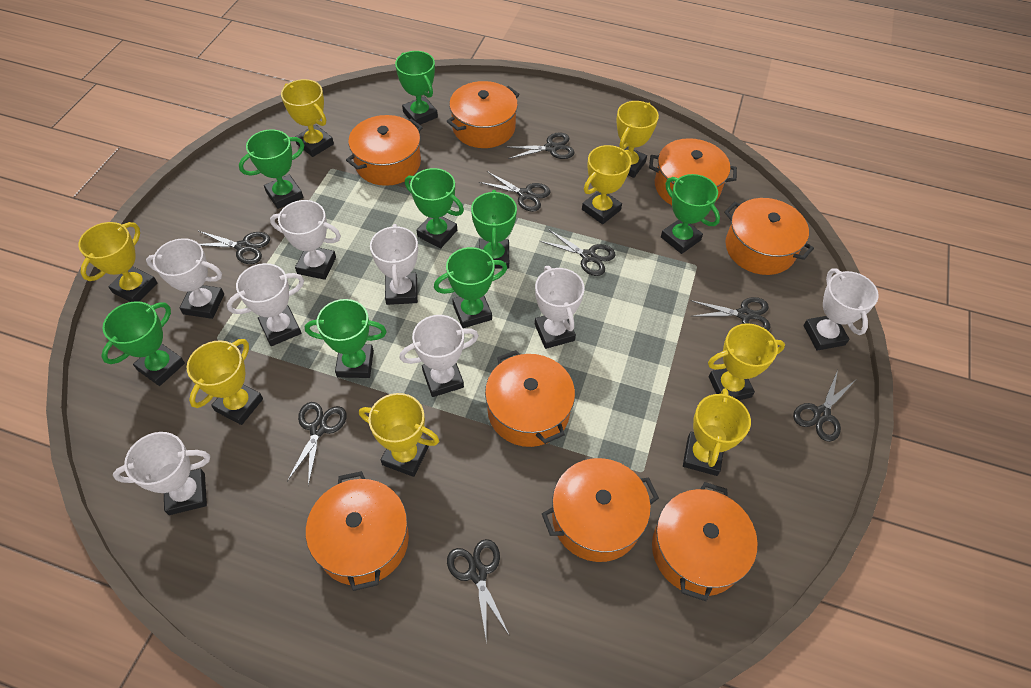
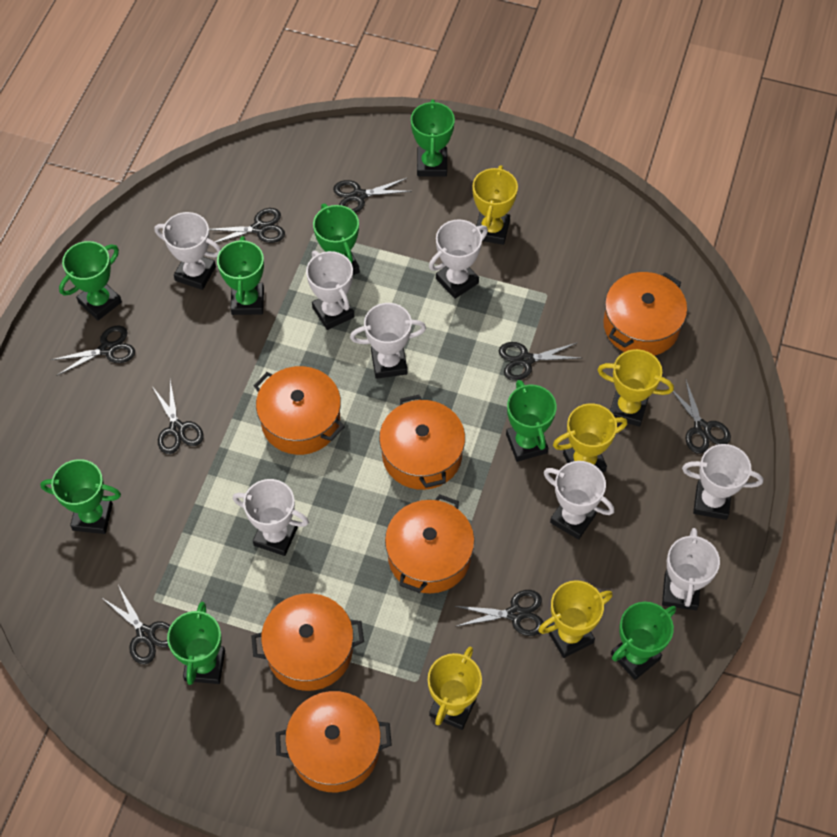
orange pot: 8 -> 6
yellow trophy: 8 -> 5

